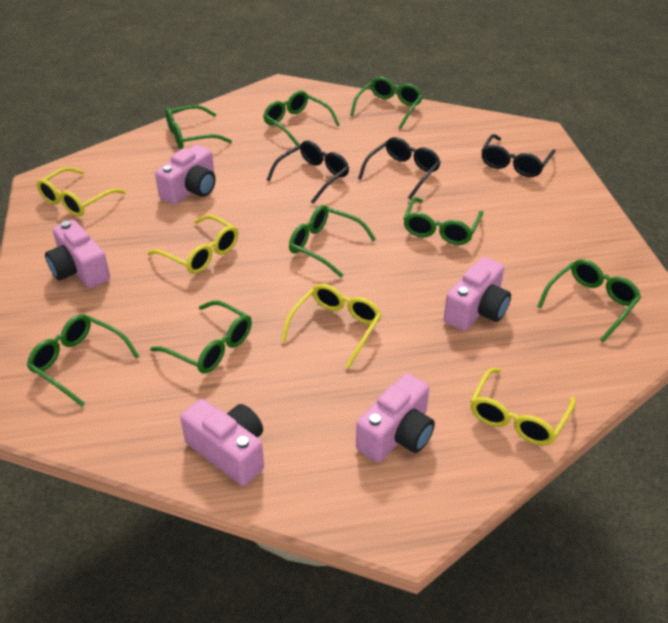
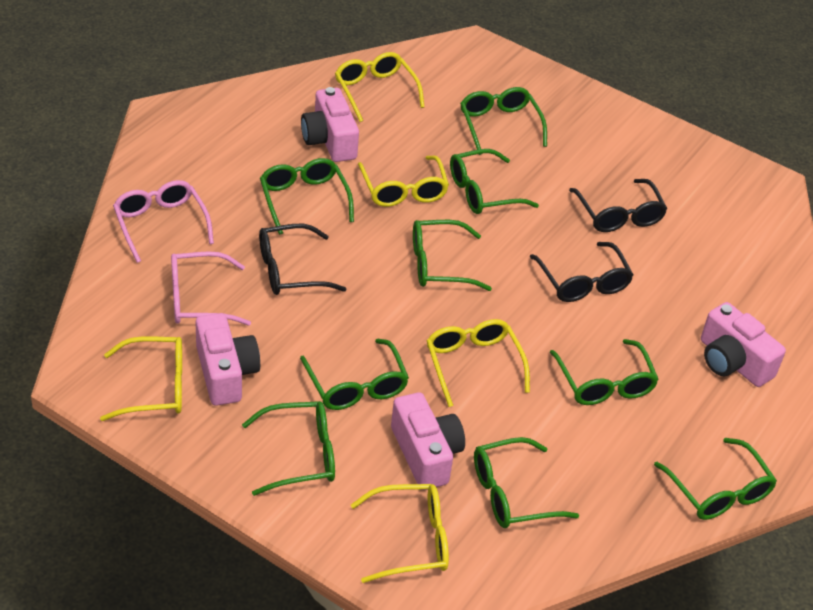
green glasses: 8 -> 9
pink camera: 5 -> 4
pink glasses: 0 -> 2
yellow glasses: 4 -> 5

